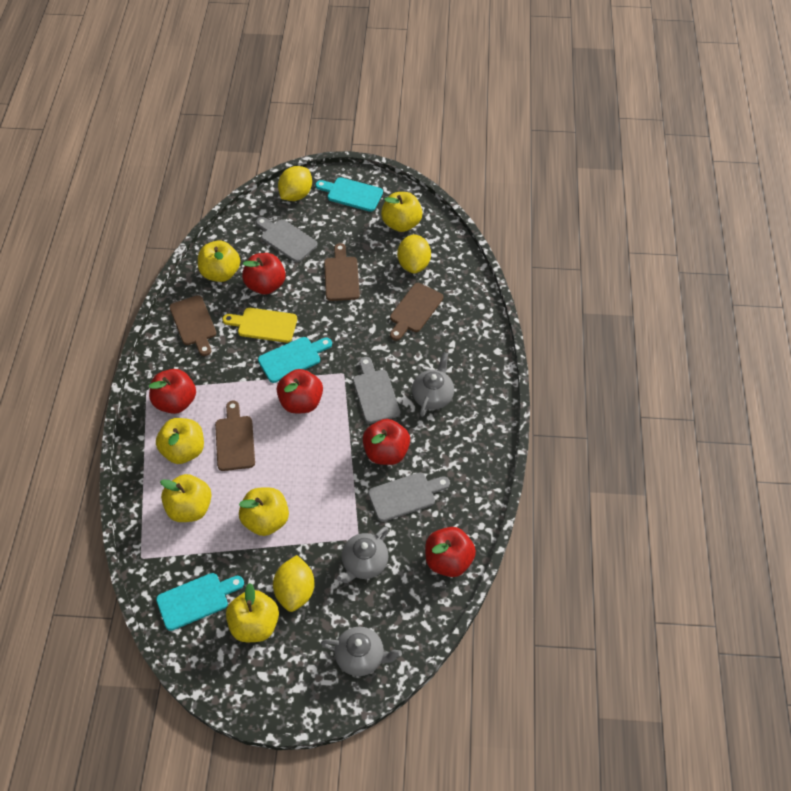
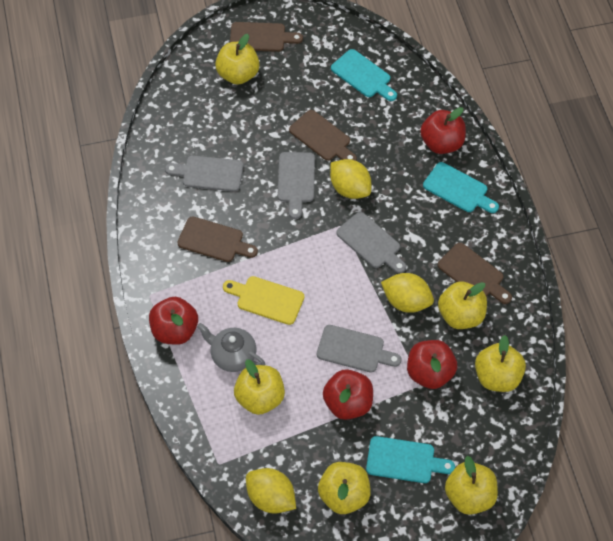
grey cutting board: 3 -> 4
grey teapot: 3 -> 1
red apple: 5 -> 4

